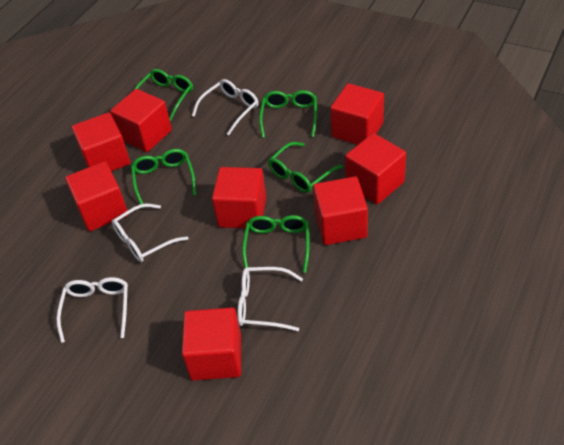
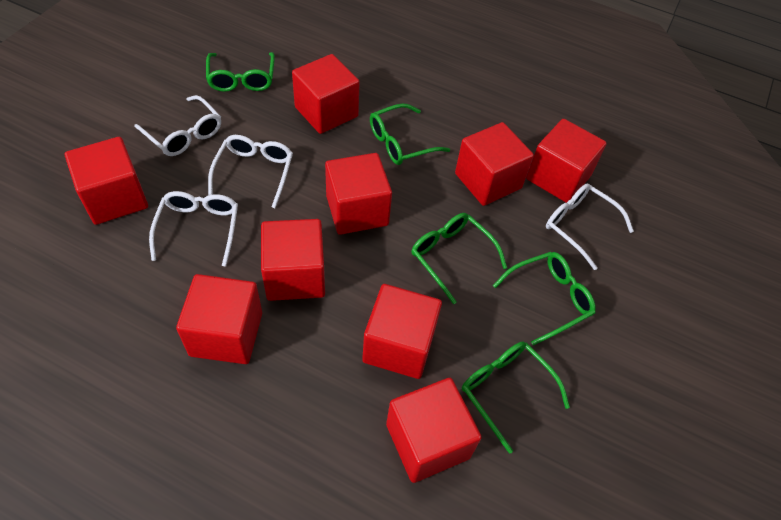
red cube: 8 -> 9

